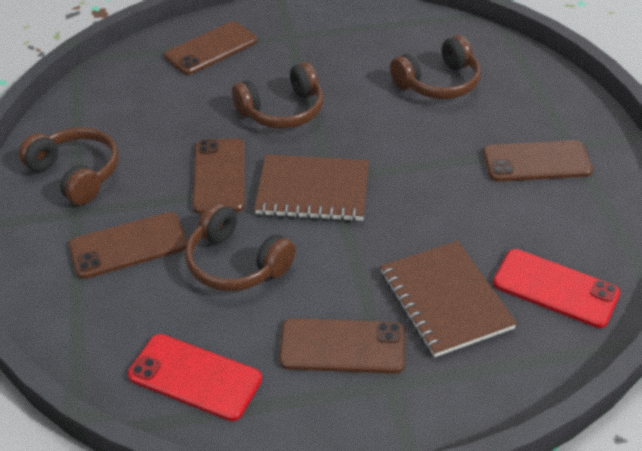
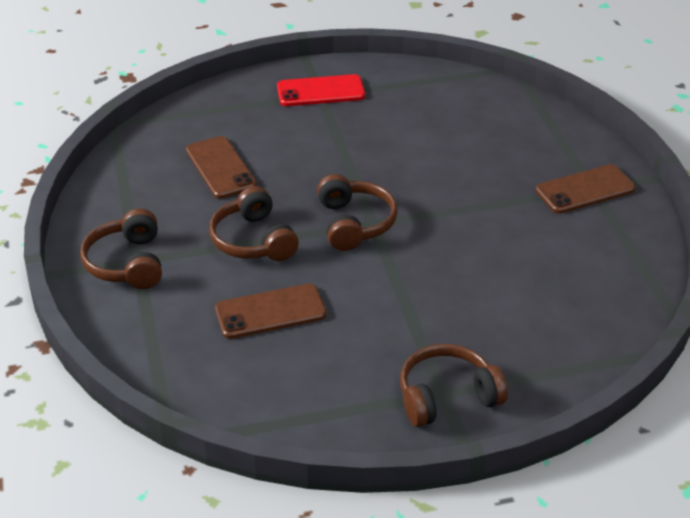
brown notebook: 2 -> 0
brown phone: 5 -> 3
red phone: 2 -> 1

